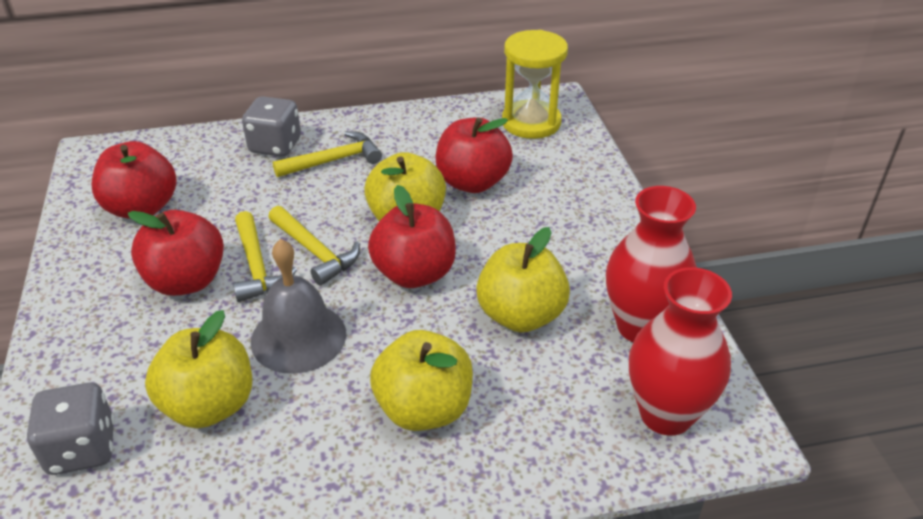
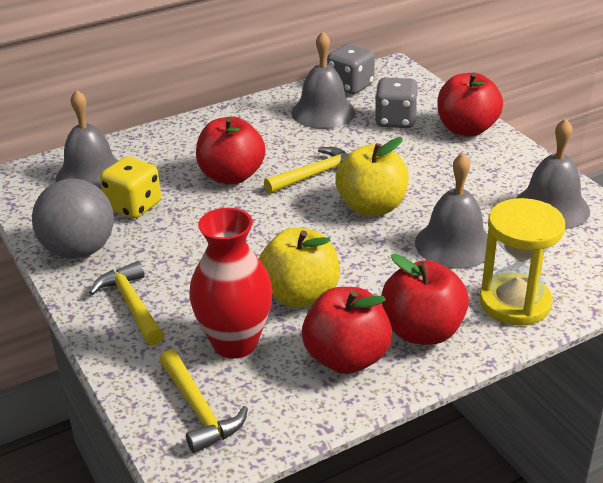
grey ball: 0 -> 1
grey bell: 1 -> 4
red vase: 2 -> 1
yellow apple: 4 -> 2
yellow dice: 0 -> 1

